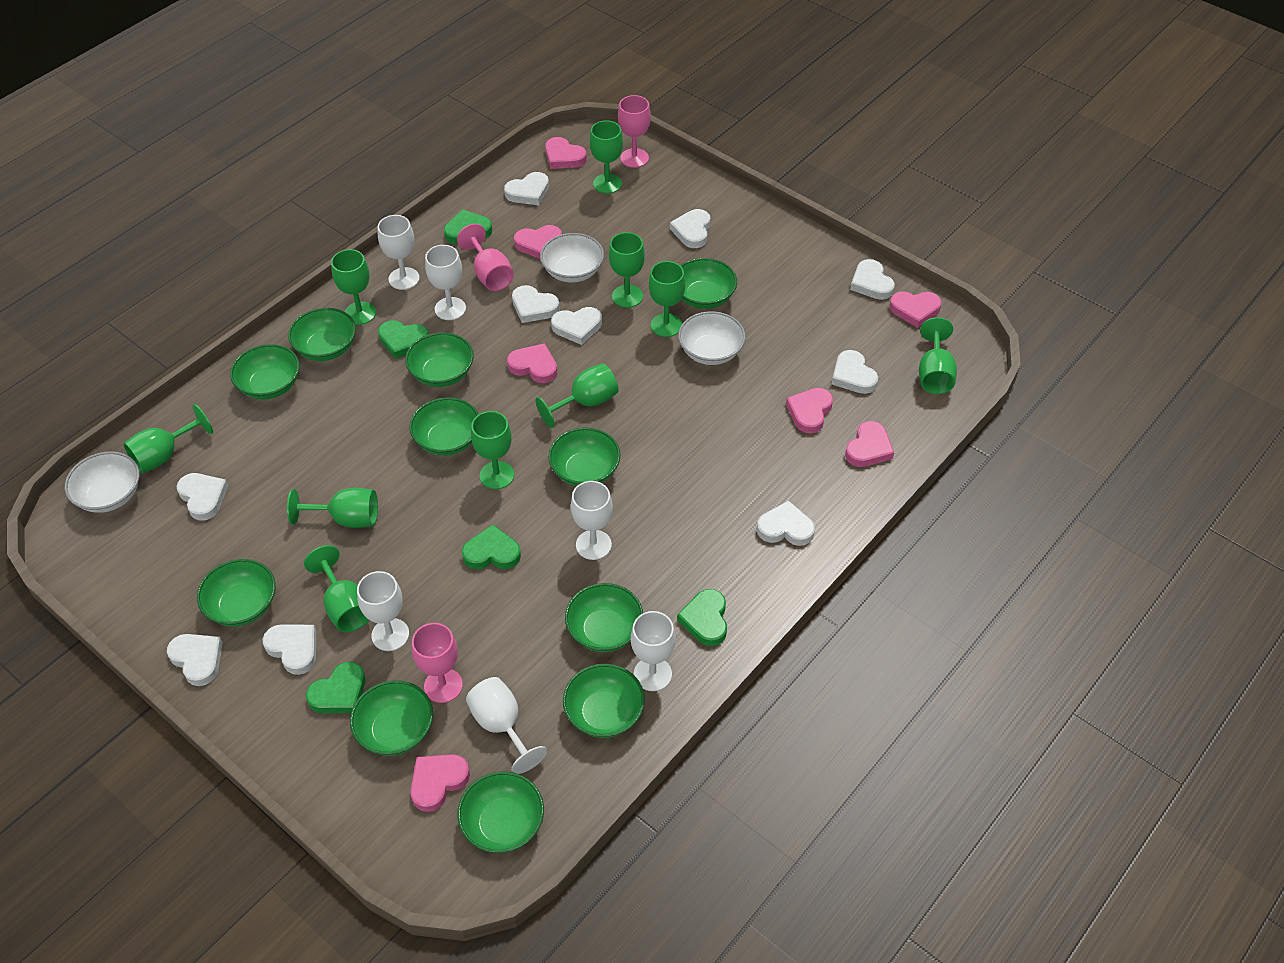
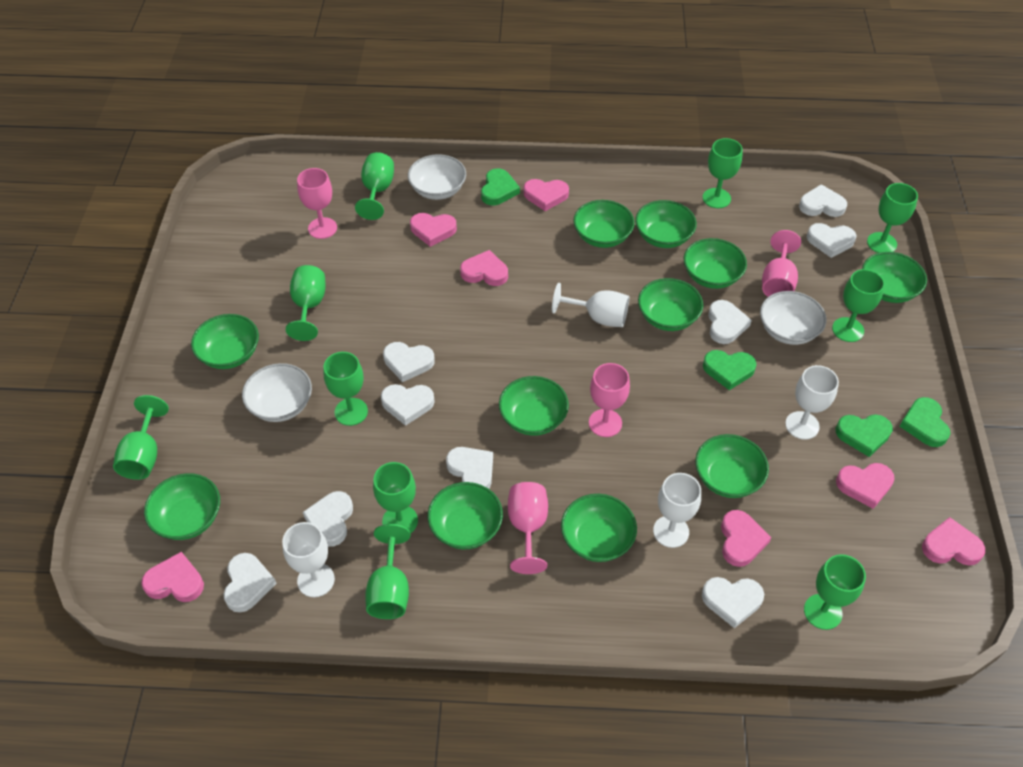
green heart: 5 -> 4
pink goblet: 3 -> 4
white goblet: 6 -> 4
white heart: 10 -> 9

